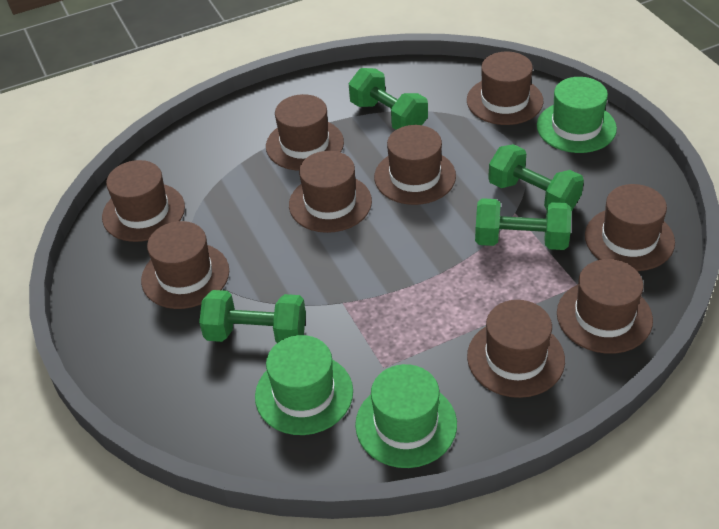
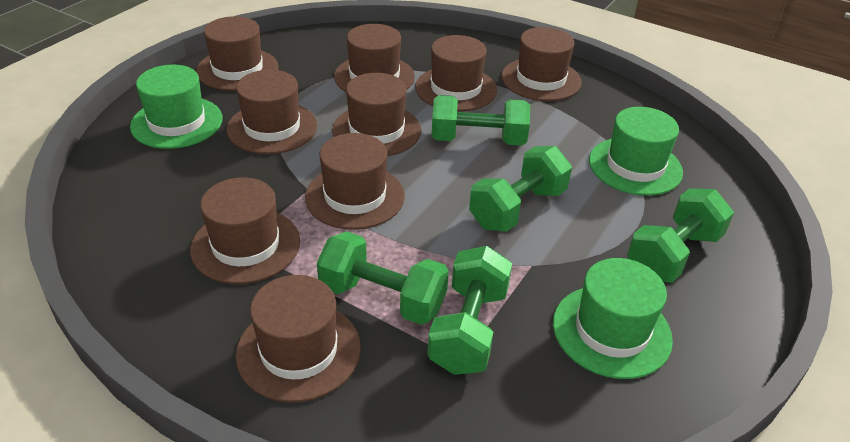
green dumbbell: 4 -> 5

